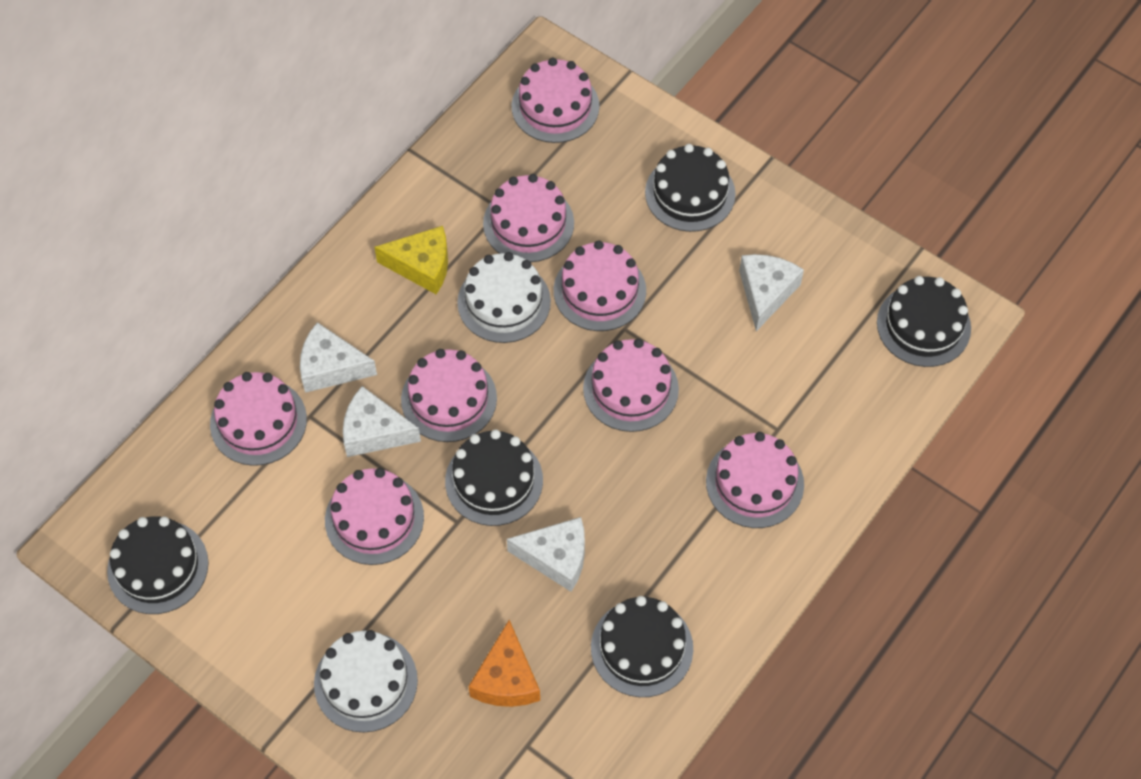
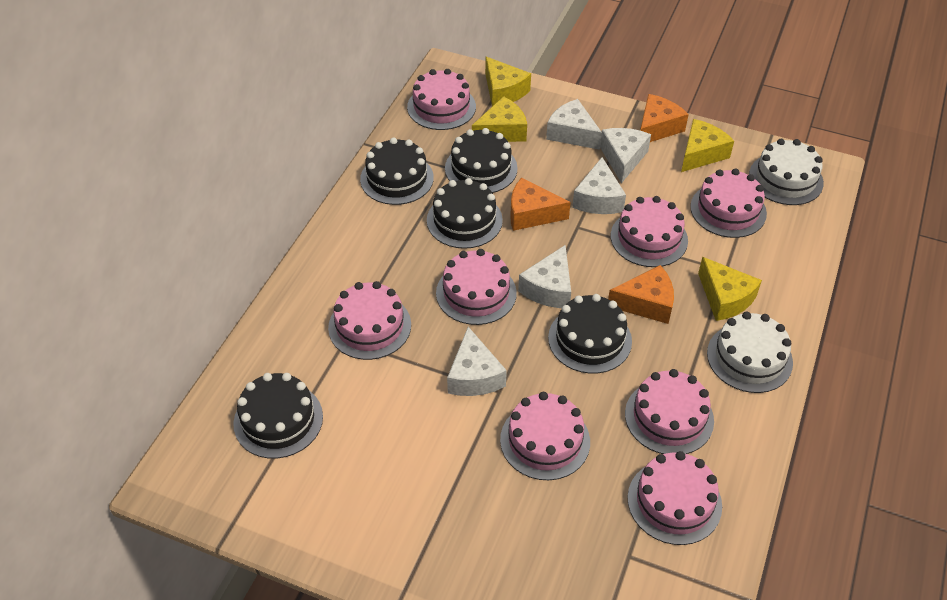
orange cheese: 1 -> 3
white cheese: 4 -> 5
yellow cheese: 1 -> 4

